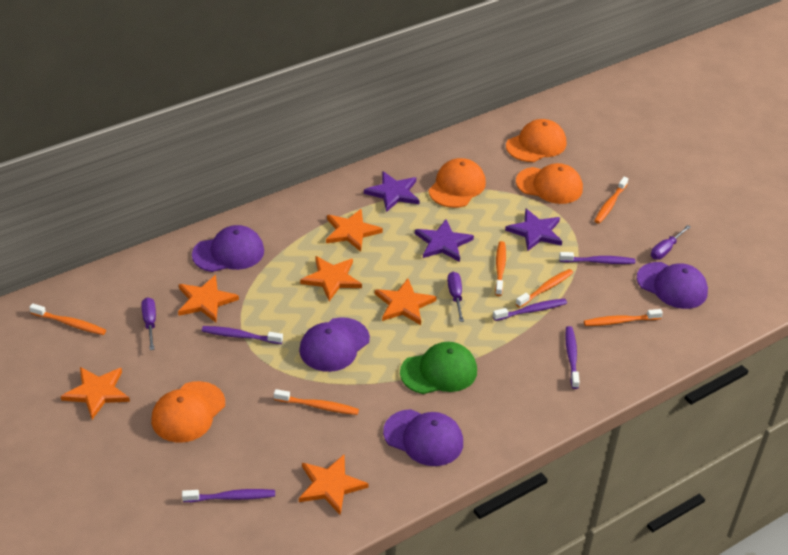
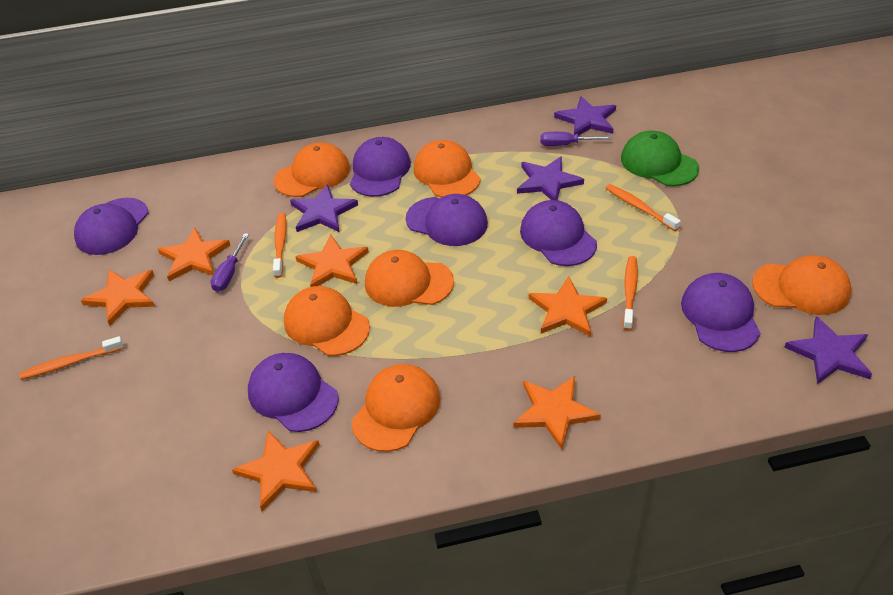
orange cap: 4 -> 6
orange toothbrush: 6 -> 4
purple cap: 4 -> 6
purple screwdriver: 3 -> 2
purple star: 3 -> 4
purple toothbrush: 5 -> 0

